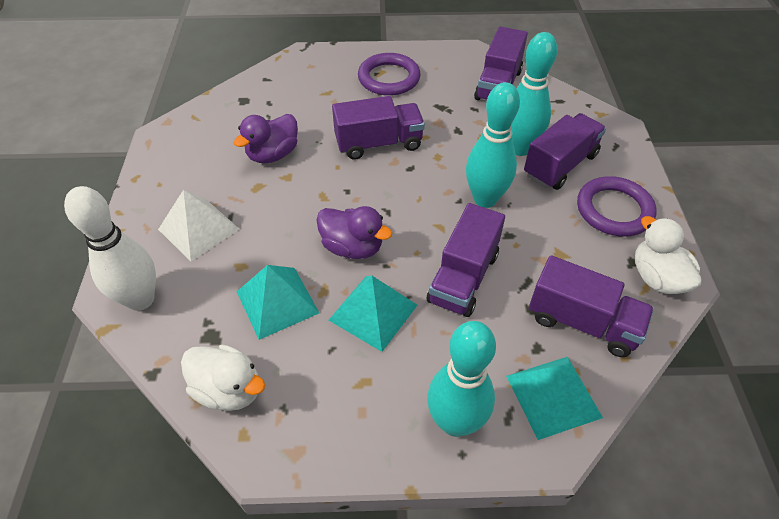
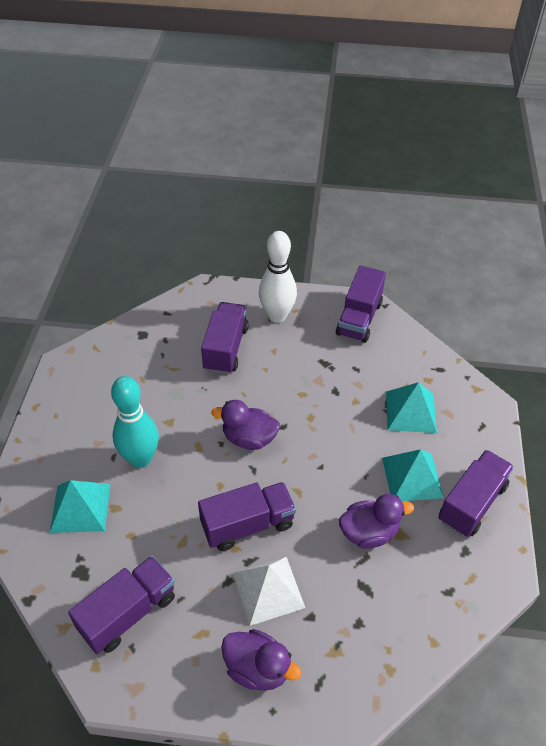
purple duck: 2 -> 3
purple ring: 2 -> 0
turquoise bowling pin: 3 -> 1
white duck: 2 -> 0

